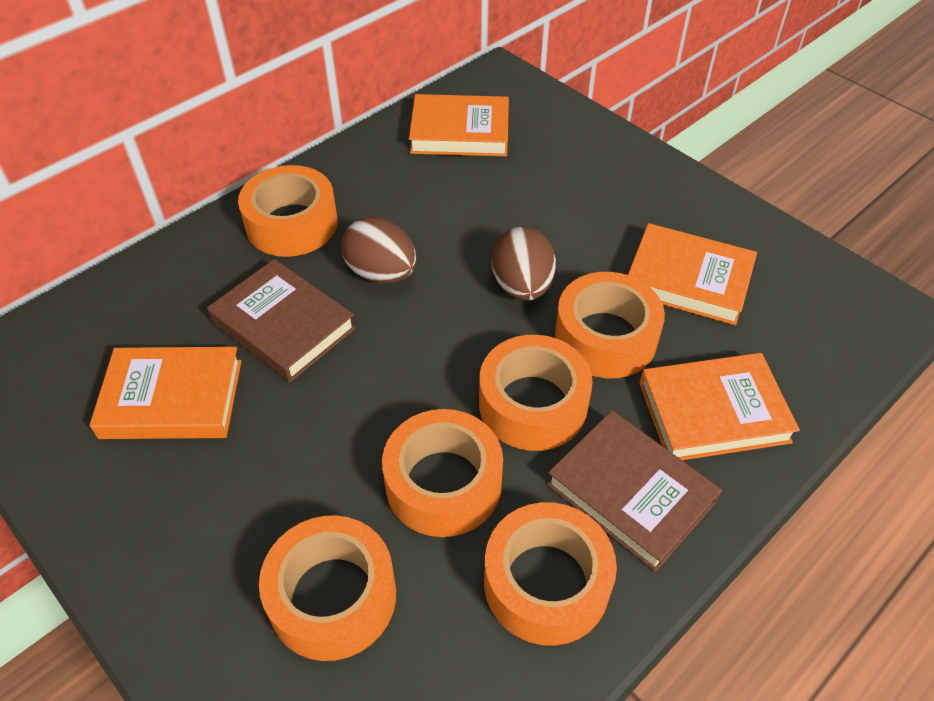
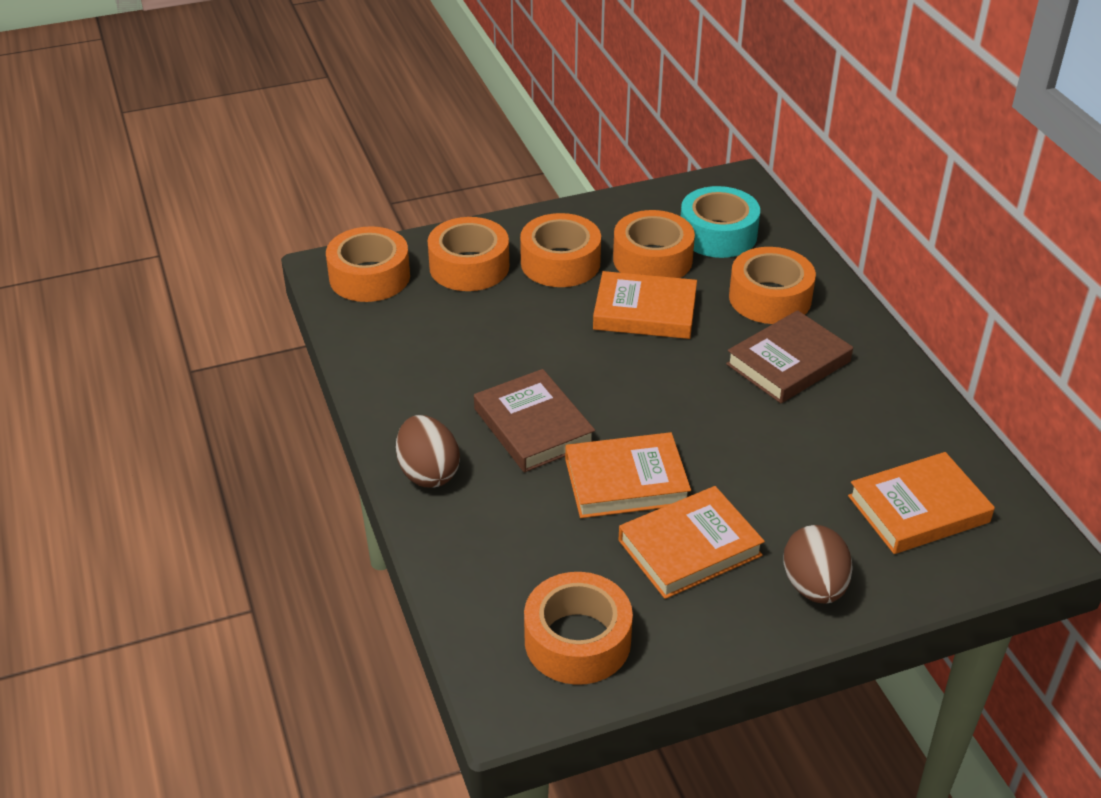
turquoise tape: 0 -> 1

